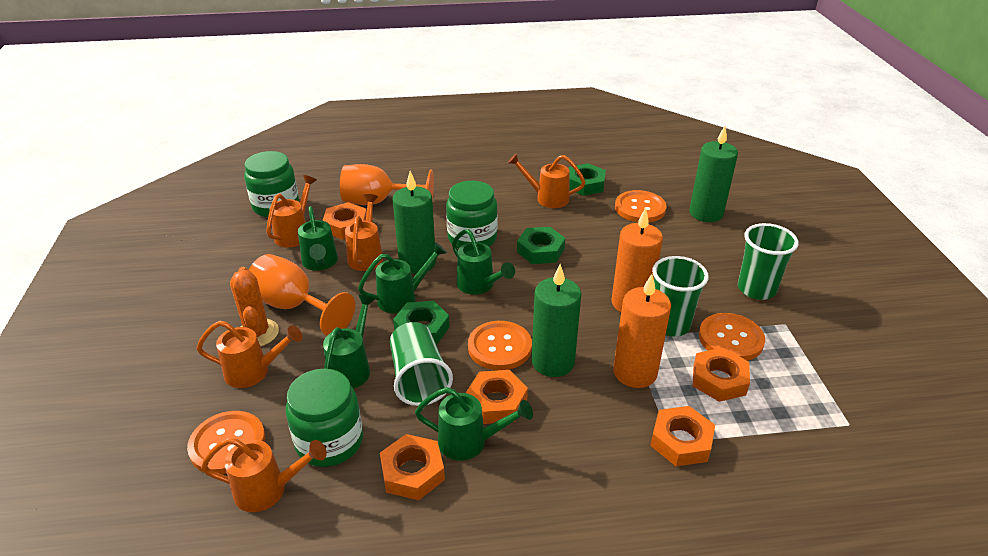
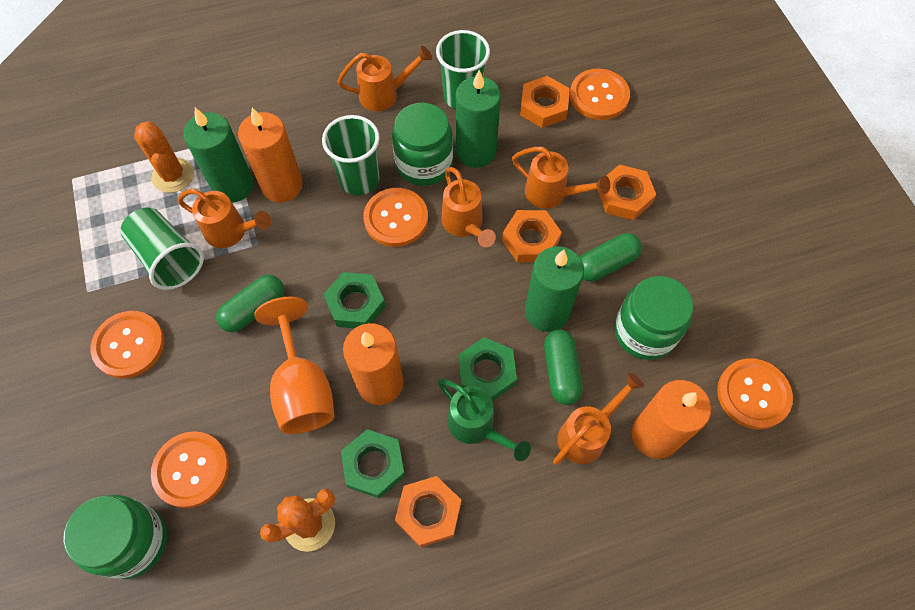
green capsule: 0 -> 3
green watering can: 5 -> 1
orange button: 4 -> 5
orange cactus: 1 -> 2
orange candle: 2 -> 3
orange goblet: 2 -> 1
orange nut: 5 -> 4

